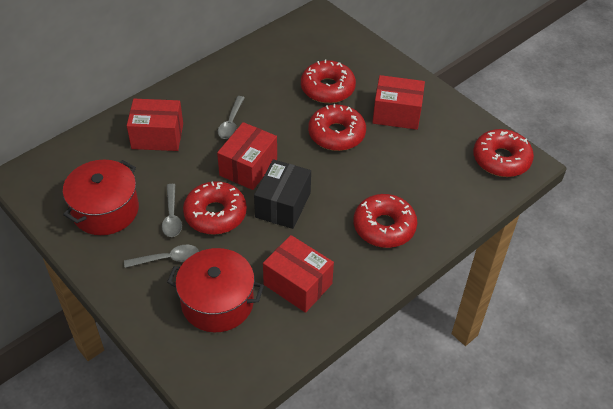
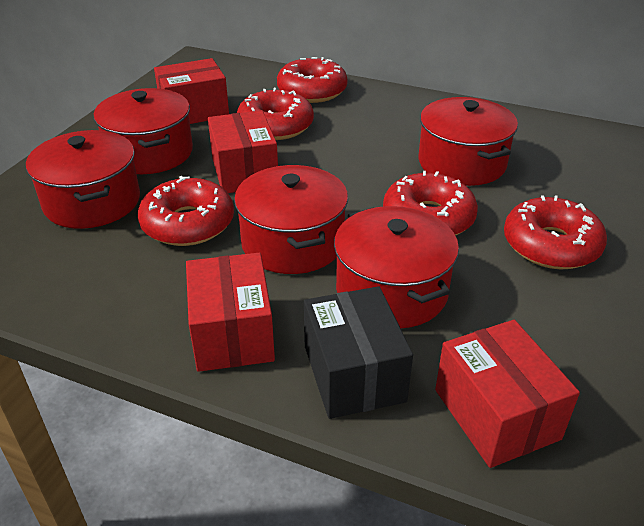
grey spoon: 3 -> 0
red pot: 2 -> 5

